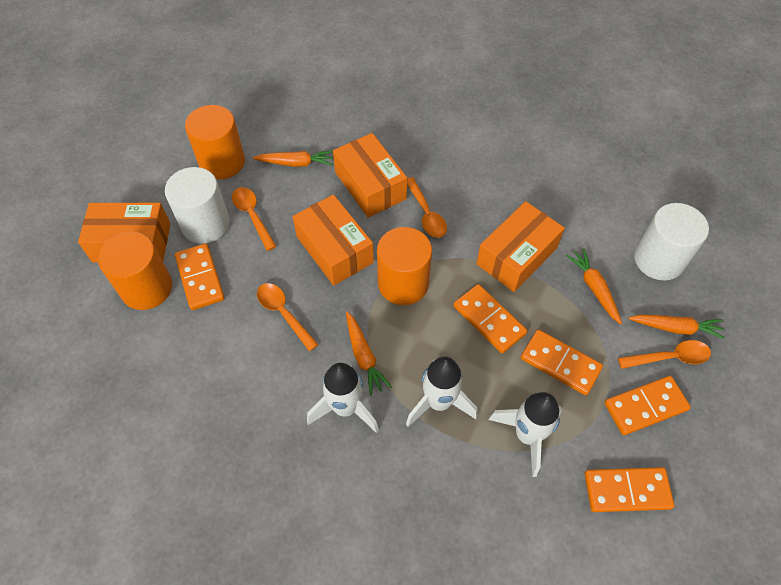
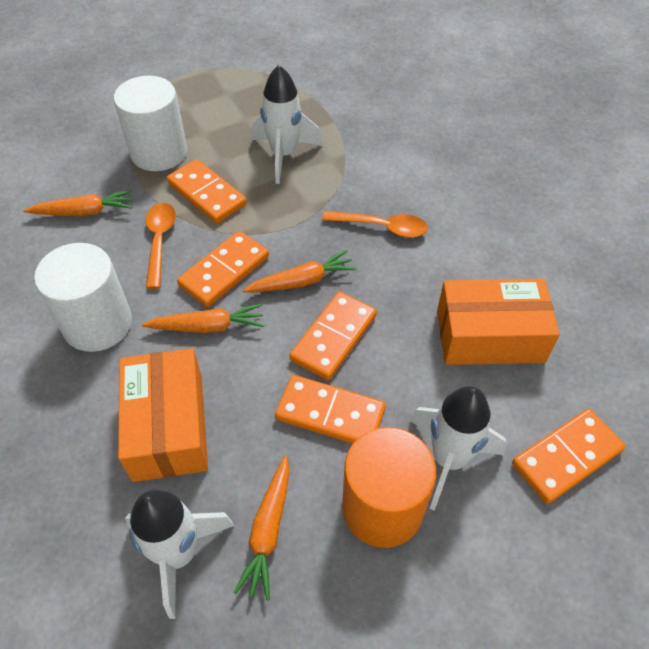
orange box: 4 -> 2
orange cylinder: 3 -> 1
orange spoon: 4 -> 2

